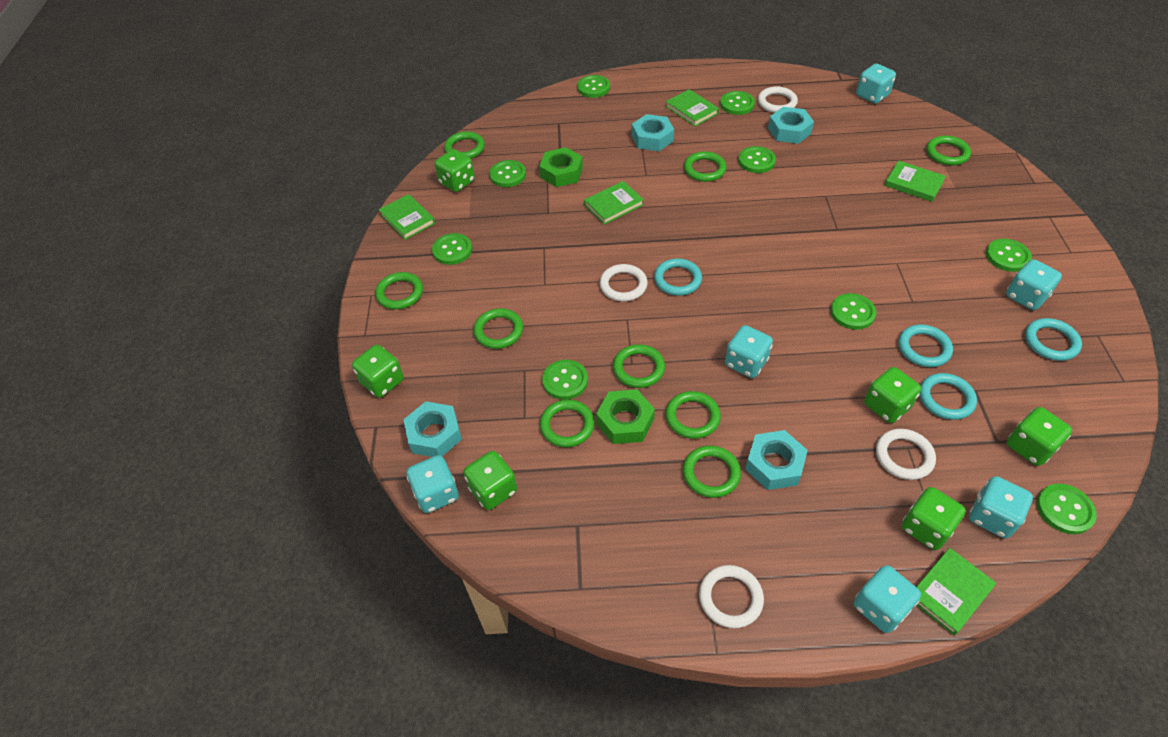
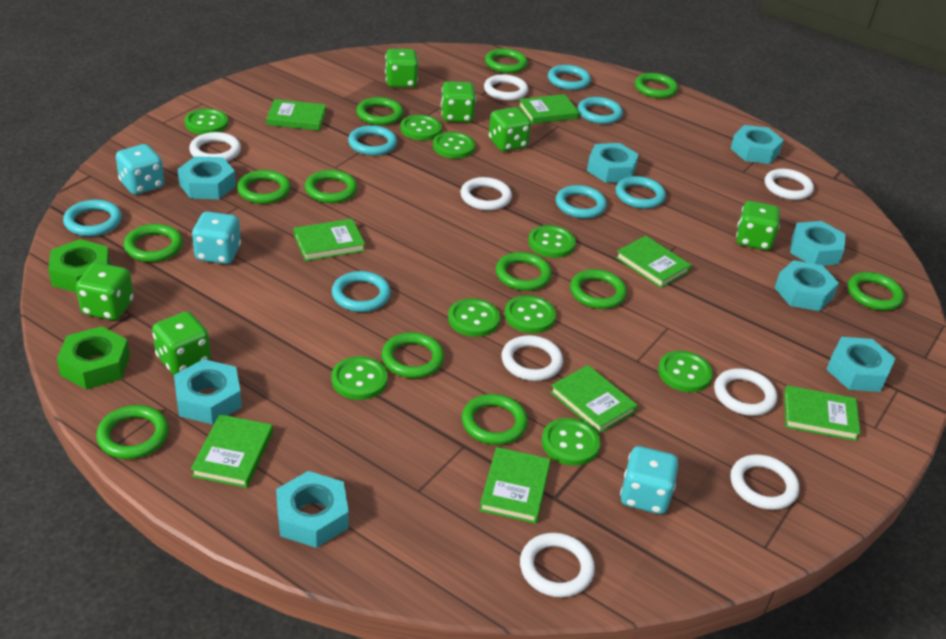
green book: 5 -> 8
green ring: 9 -> 12
turquoise dice: 6 -> 3
turquoise nut: 4 -> 8
turquoise ring: 4 -> 7
white ring: 4 -> 8

